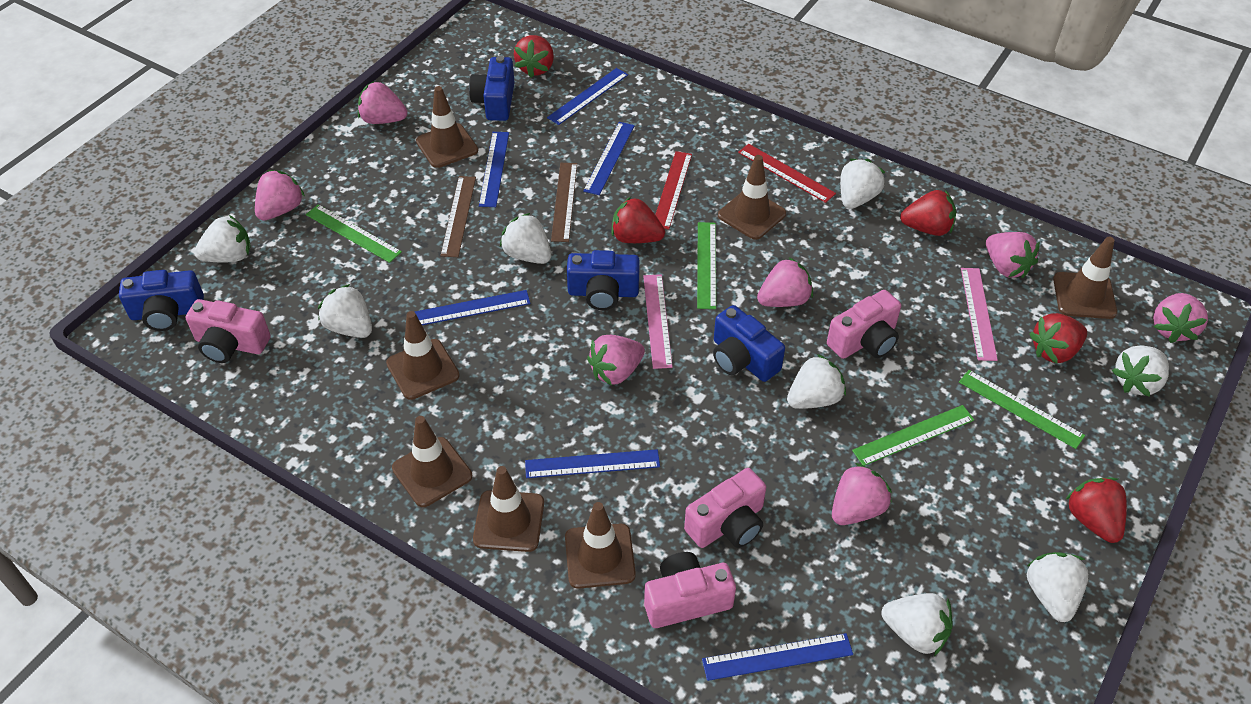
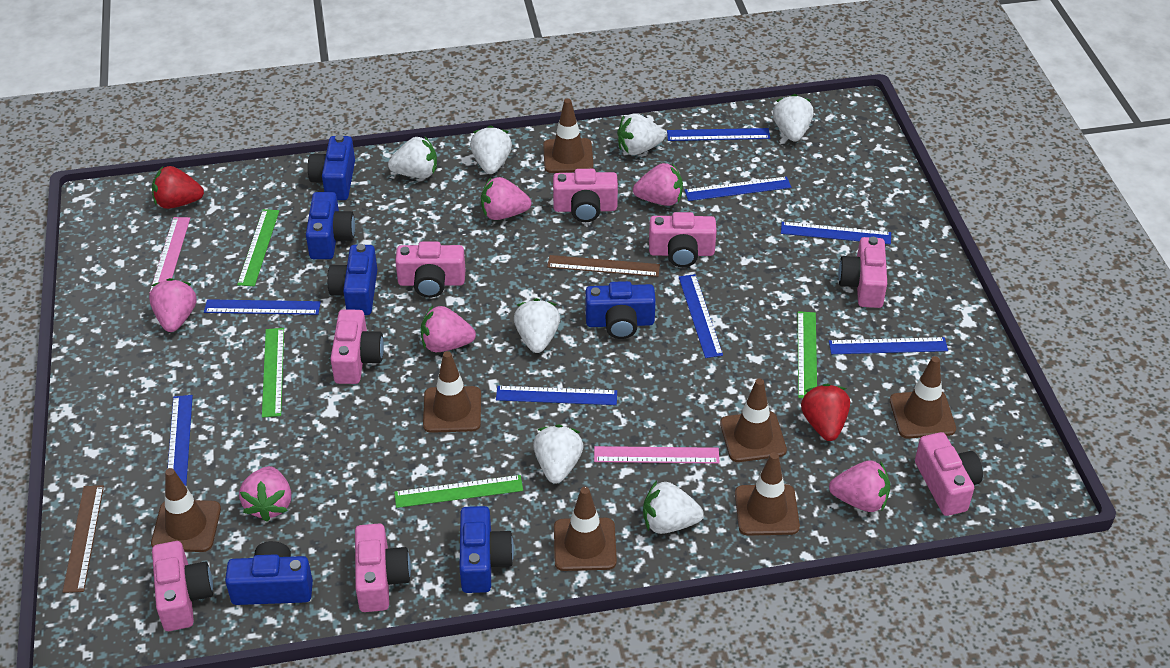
blue camera: 4 -> 6
blue ruler: 6 -> 8
pink camera: 4 -> 8
pink strawberry: 7 -> 6
red ruler: 2 -> 0
red strawberry: 5 -> 2
white strawberry: 8 -> 7

